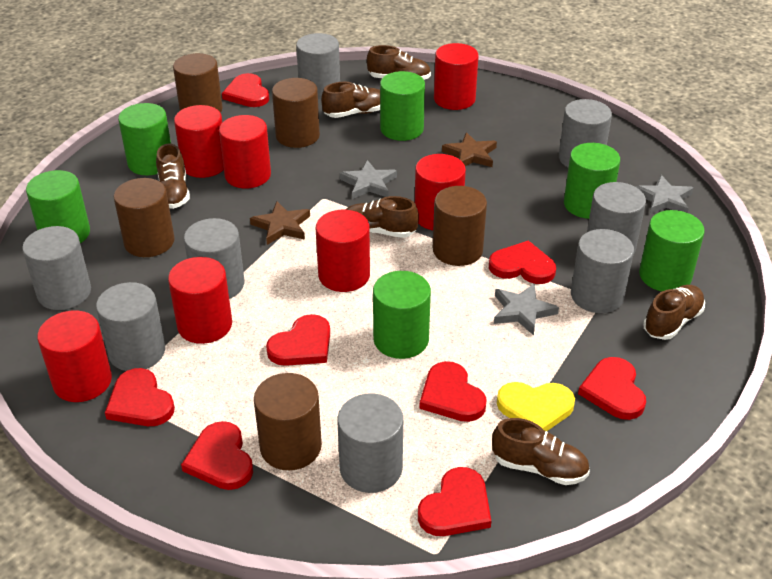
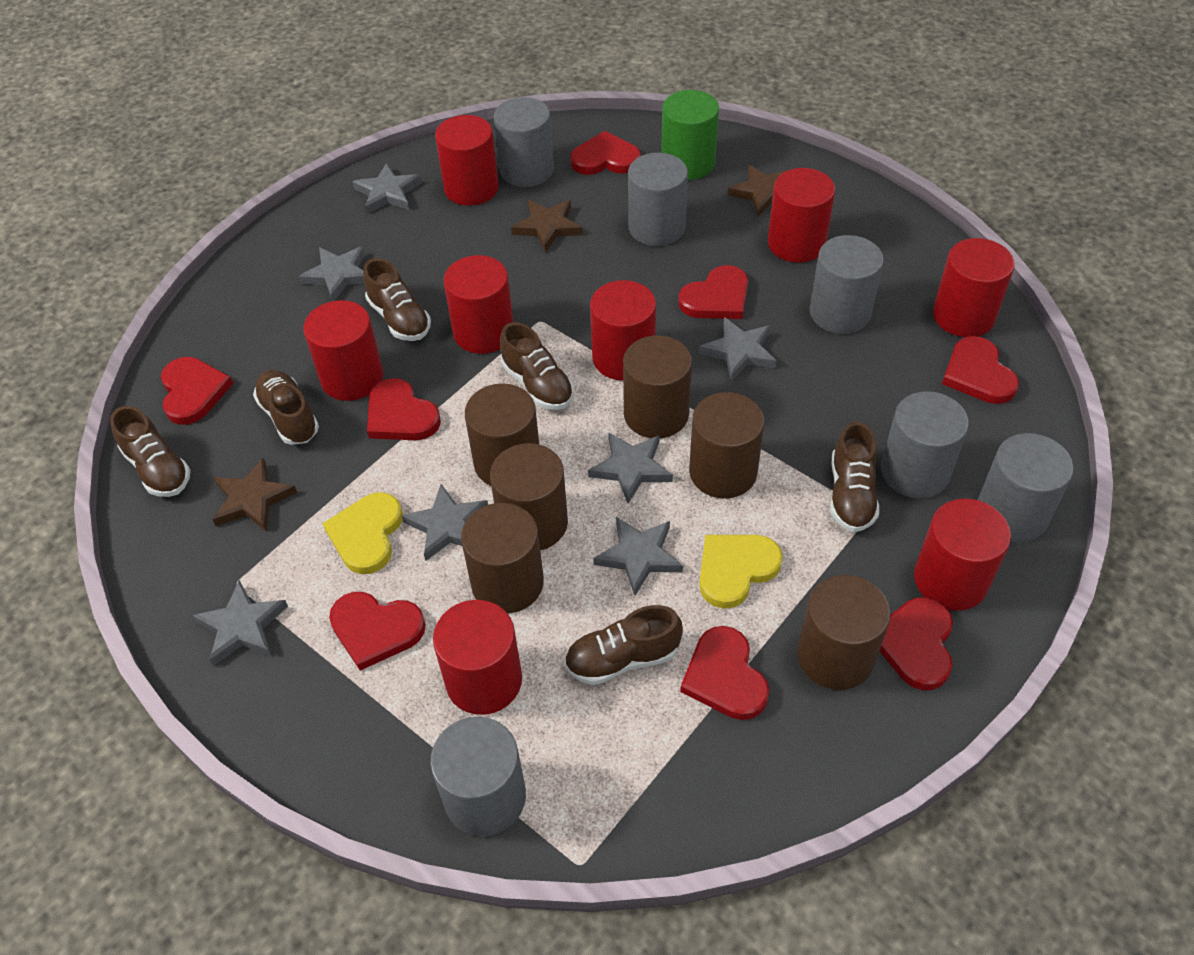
brown cylinder: 5 -> 6
brown star: 2 -> 3
green cylinder: 6 -> 1
grey cylinder: 8 -> 6
grey star: 3 -> 7
red cylinder: 7 -> 8
yellow heart: 1 -> 2

